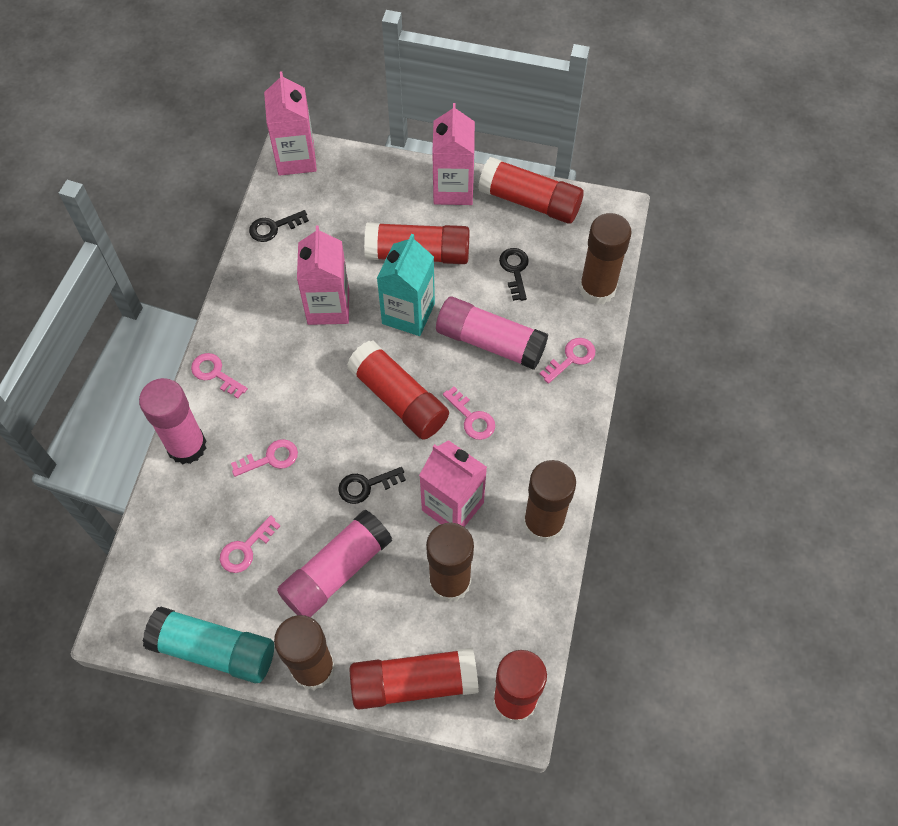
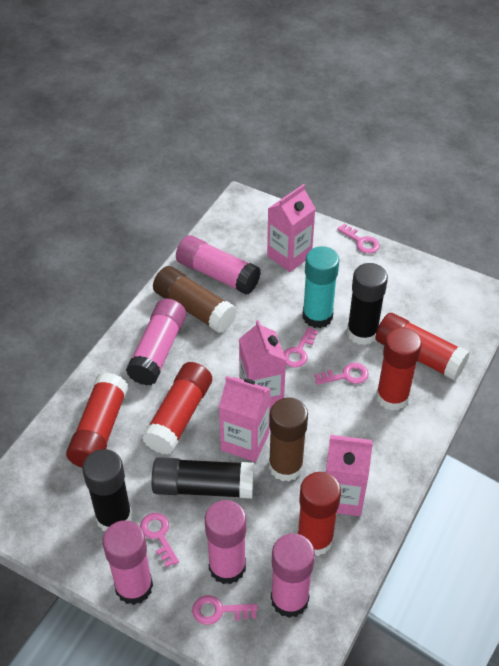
black glue stick: 0 -> 3
black key: 3 -> 0
brown glue stick: 4 -> 2
pink glue stick: 3 -> 5
turquoise carton: 1 -> 0

